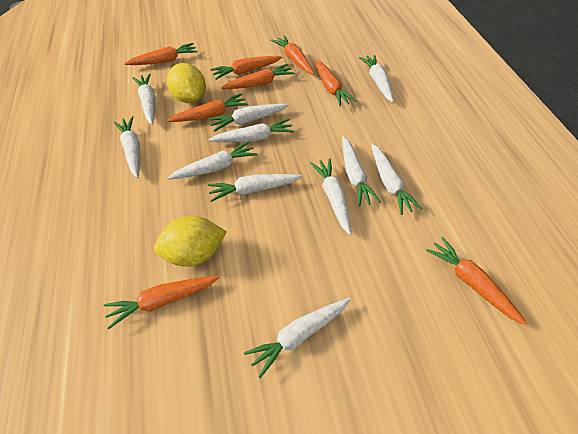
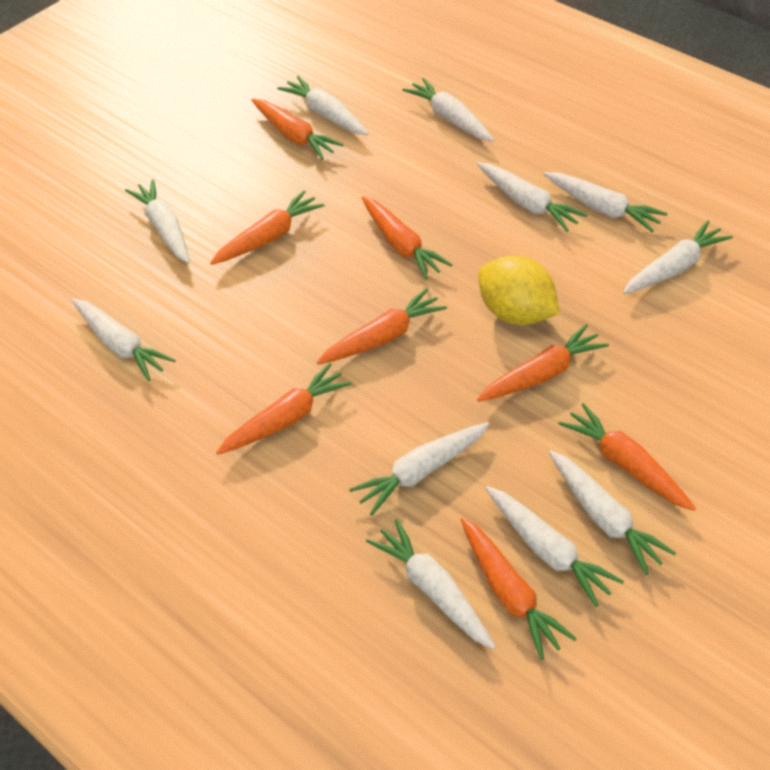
yellow lemon: 2 -> 1

